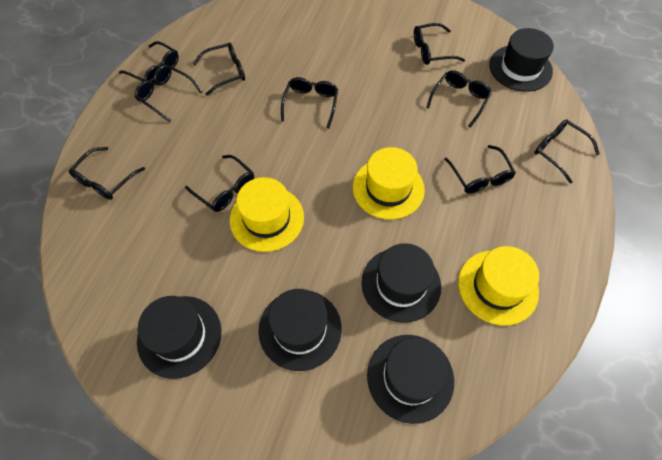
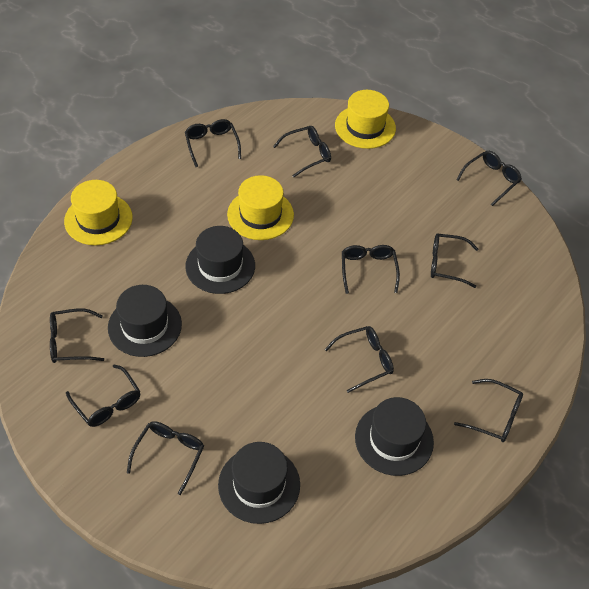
black hat: 5 -> 4

